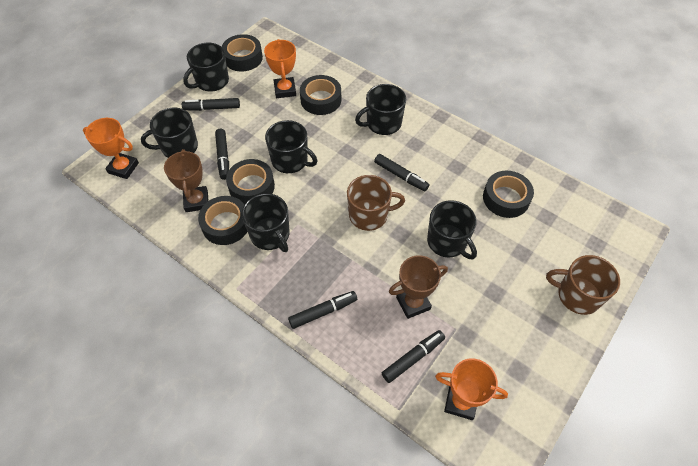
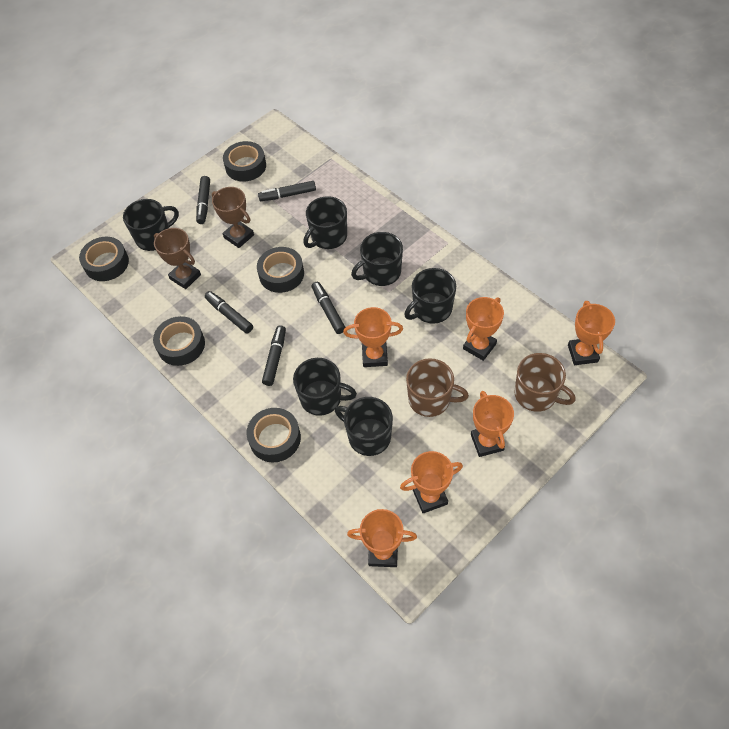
orange trophy: 3 -> 6

